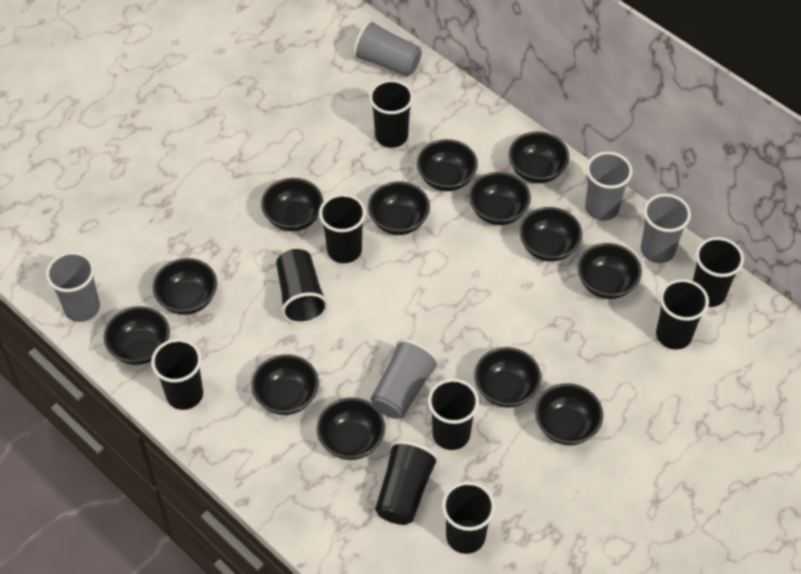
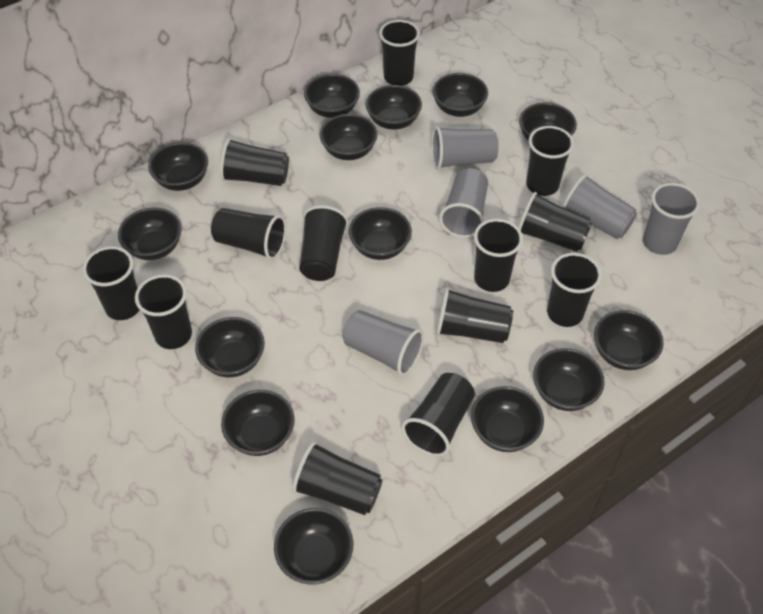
black bowl: 13 -> 14
black cup: 9 -> 13

